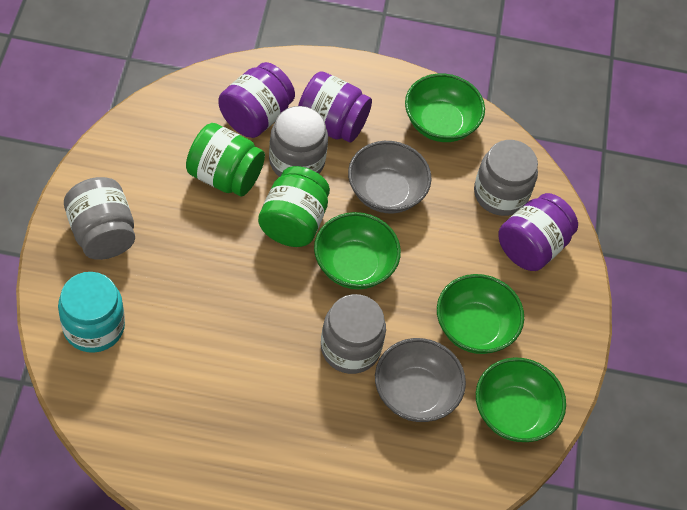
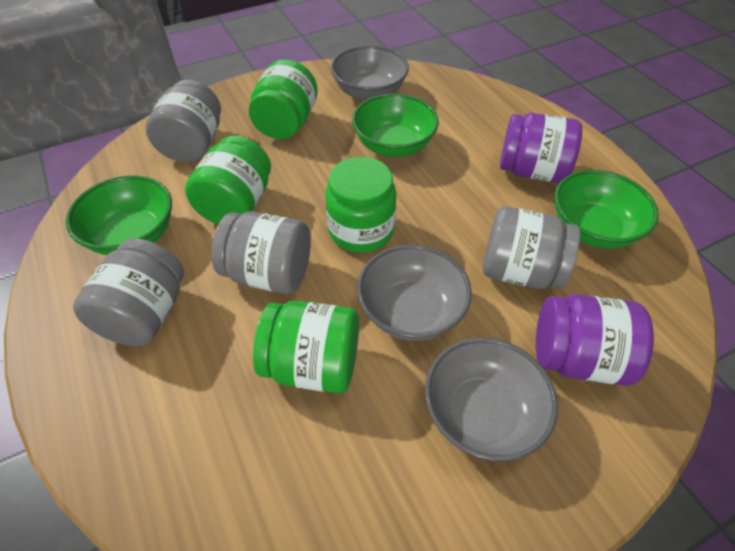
green bowl: 4 -> 3
green jar: 2 -> 4
grey bowl: 2 -> 3
purple jar: 3 -> 2
turquoise jar: 1 -> 0

